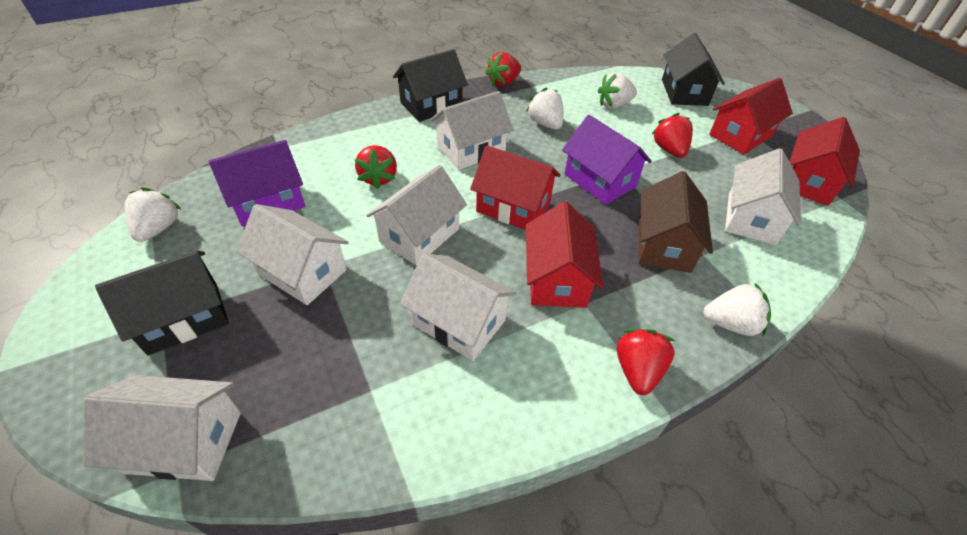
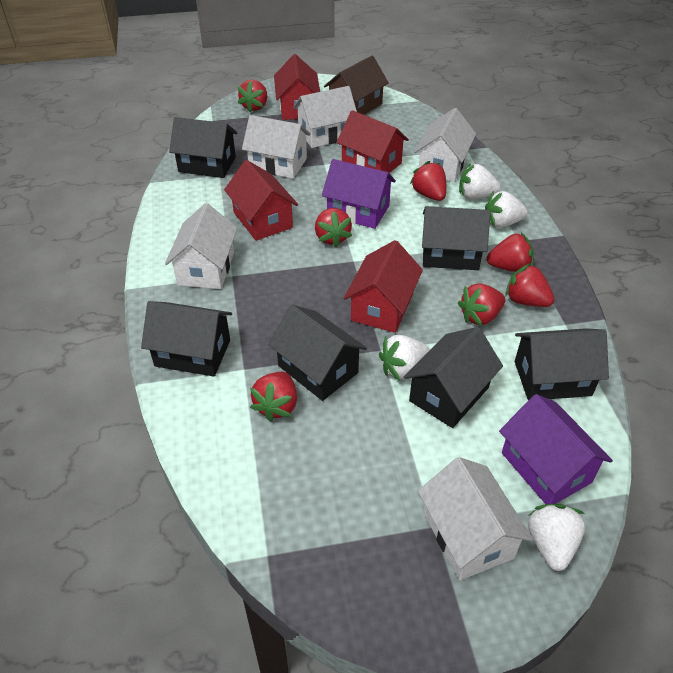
black house: 3 -> 6
red strawberry: 4 -> 7
white house: 6 -> 5

